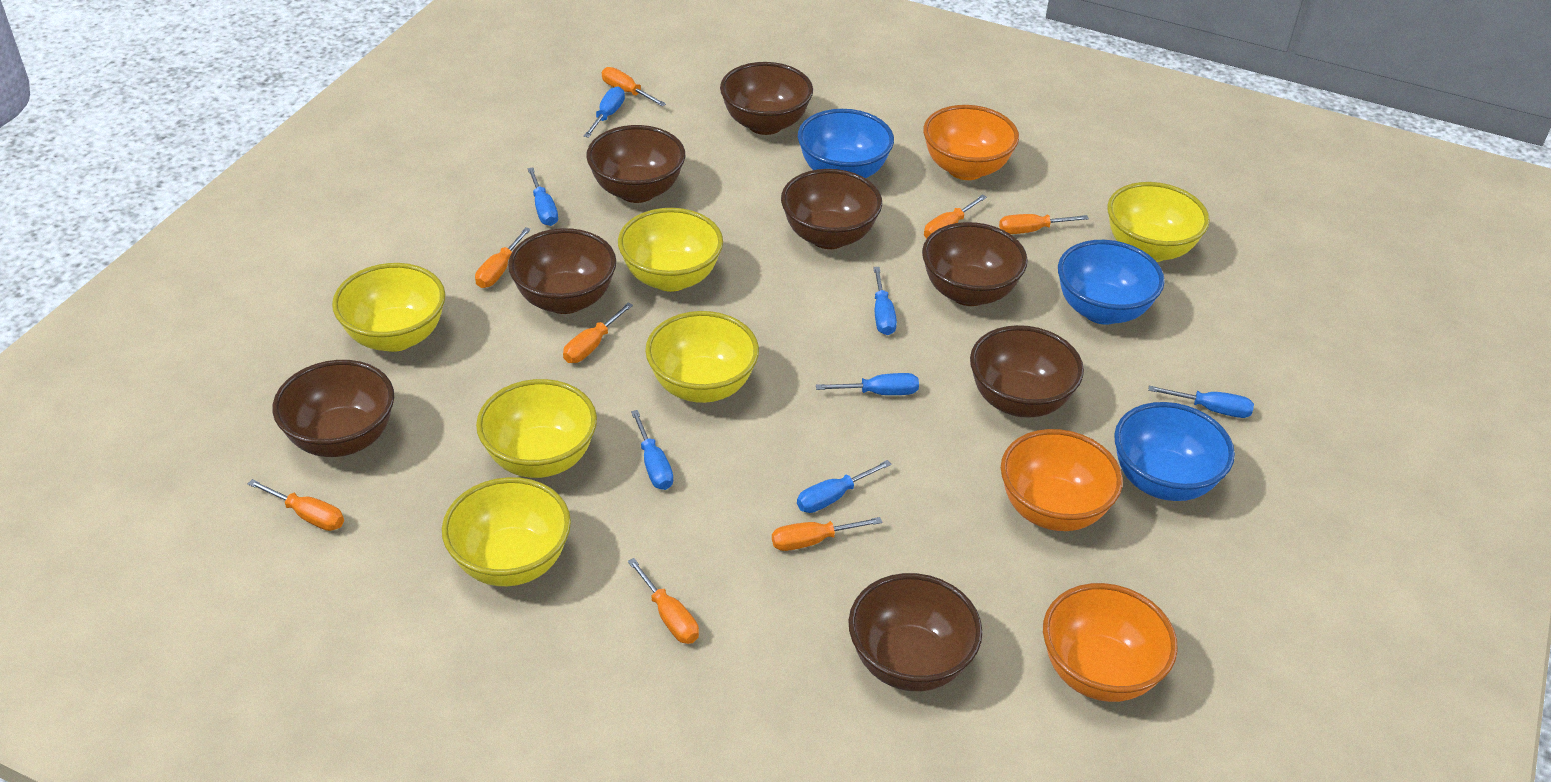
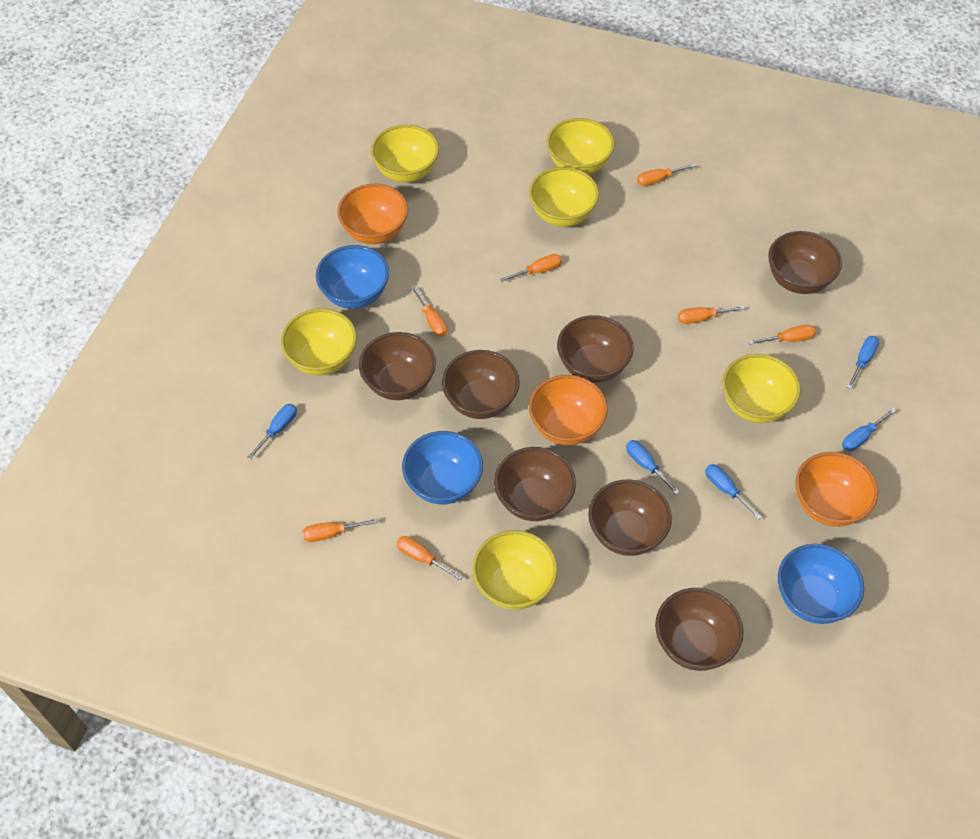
blue screwdriver: 7 -> 5
brown bowl: 8 -> 7
orange screwdriver: 8 -> 7

